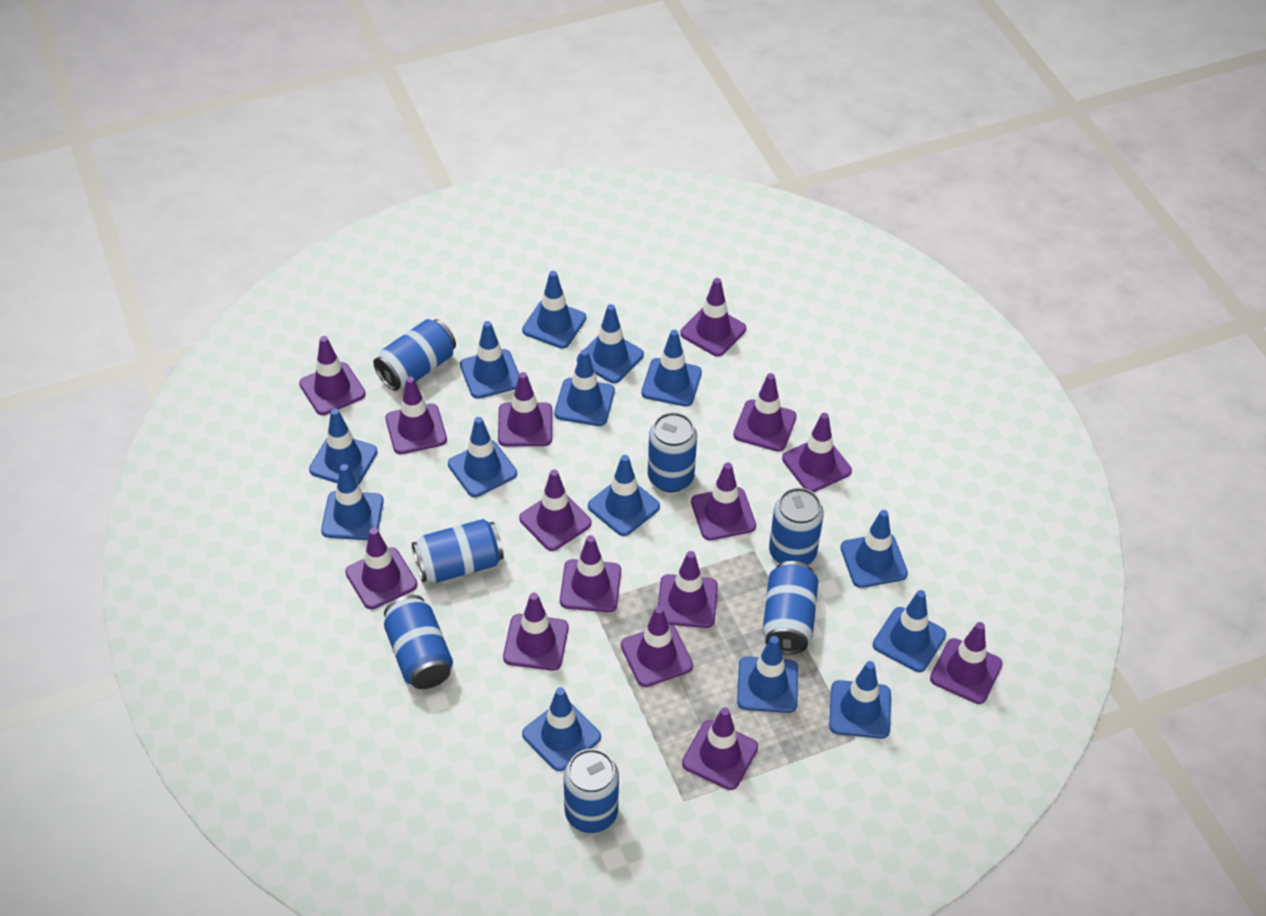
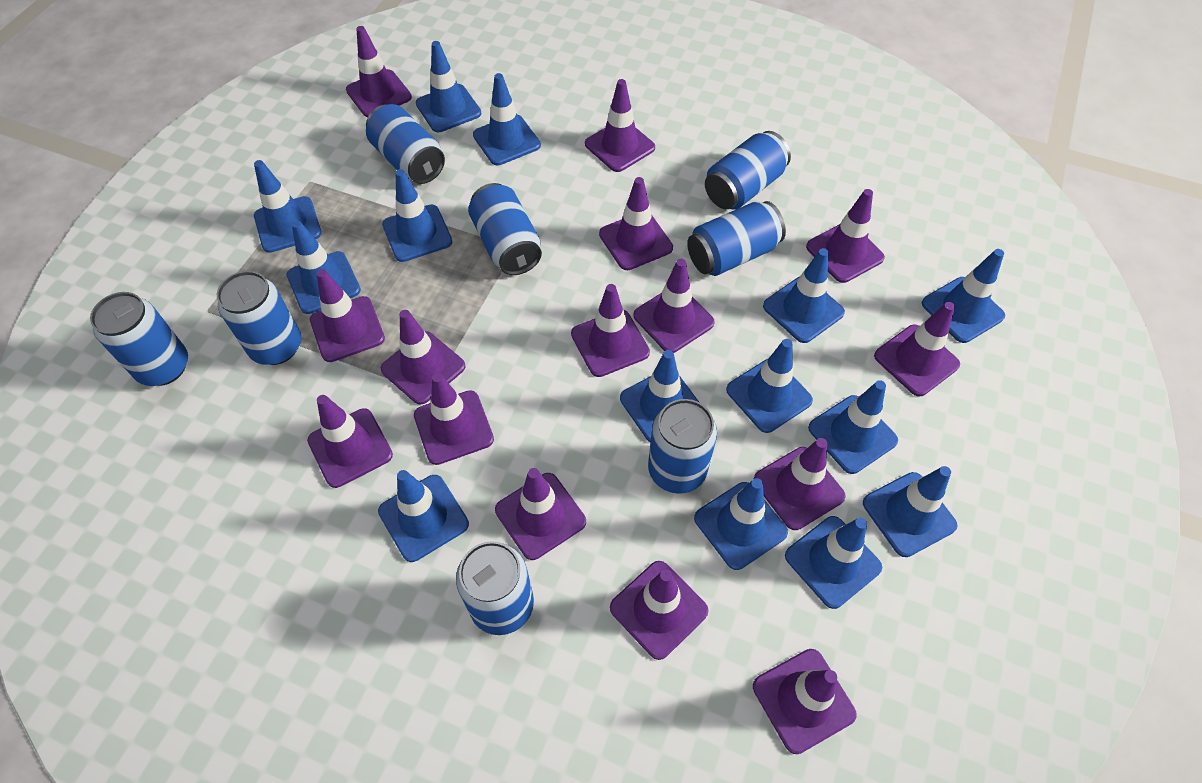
blue can: 7 -> 8

